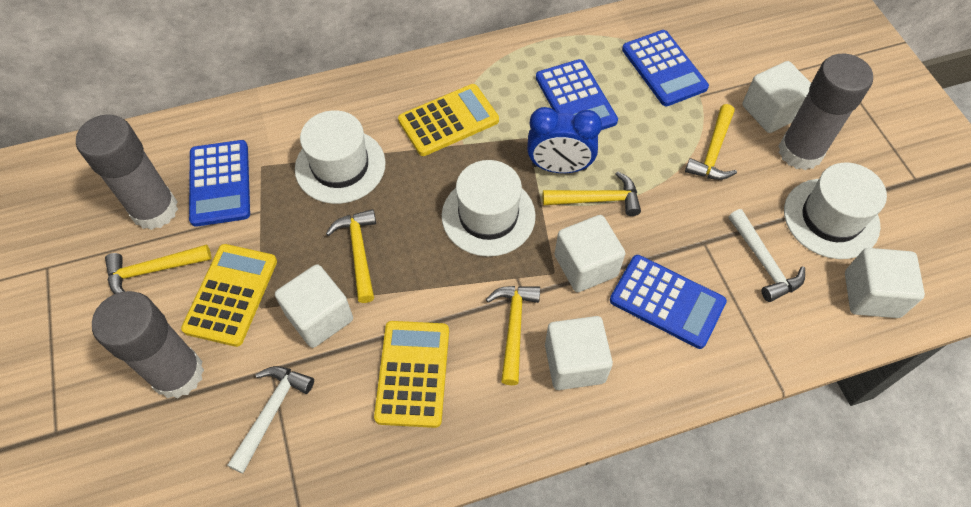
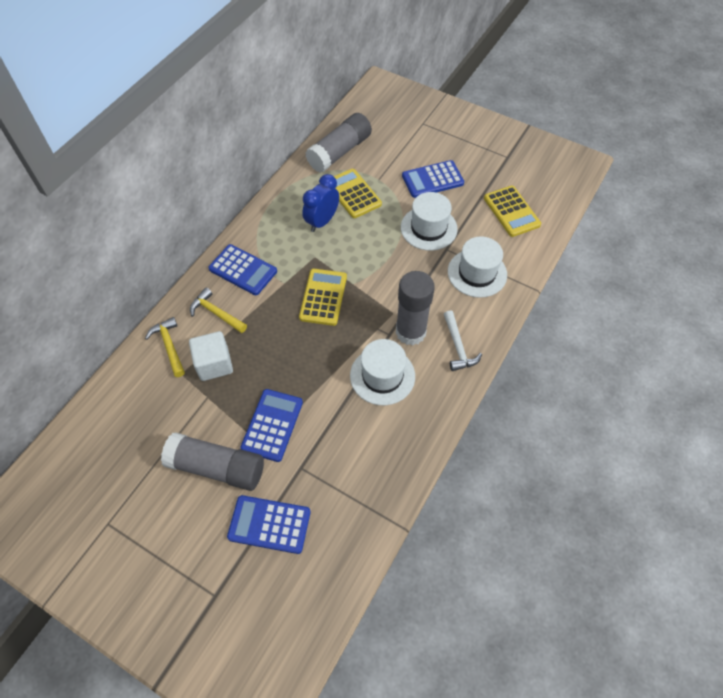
white cube: 5 -> 1
white hammer: 2 -> 1
yellow hammer: 5 -> 2

